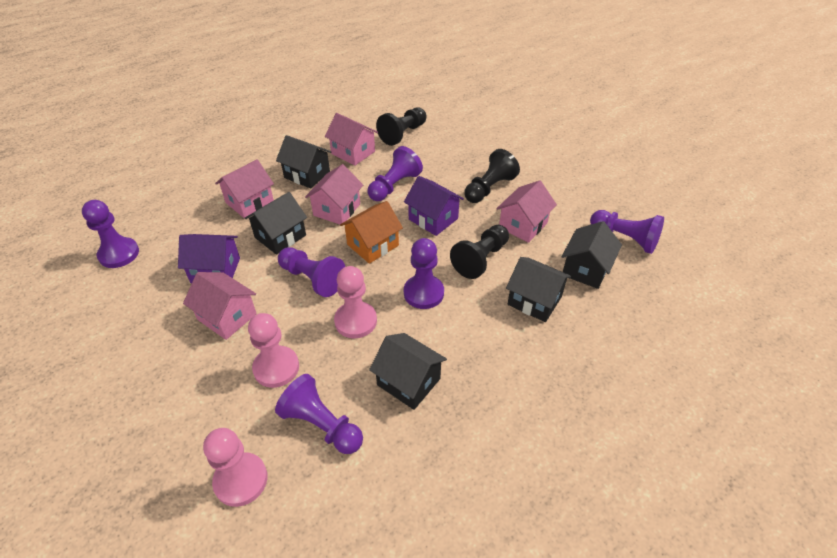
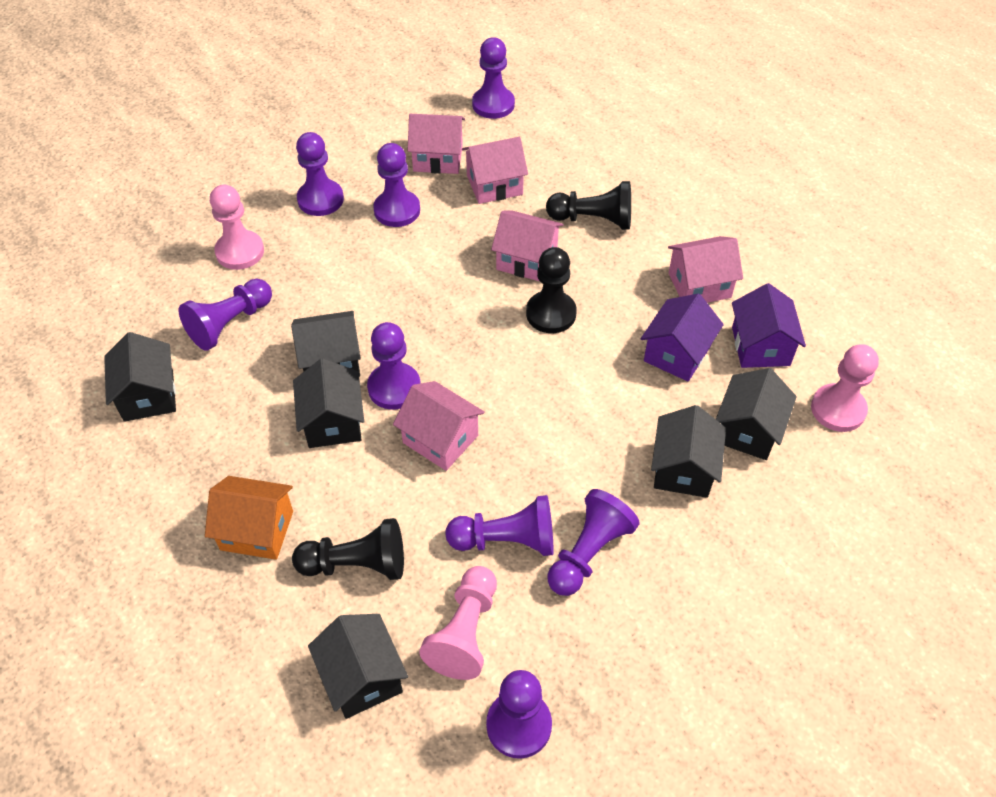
black house: 5 -> 6
purple pawn: 6 -> 8

